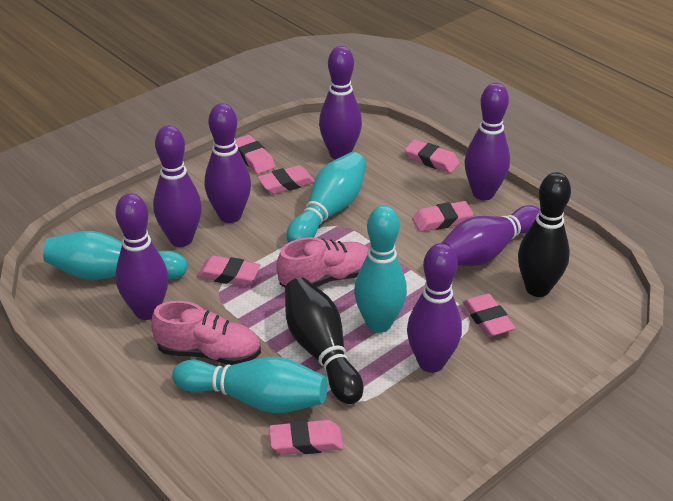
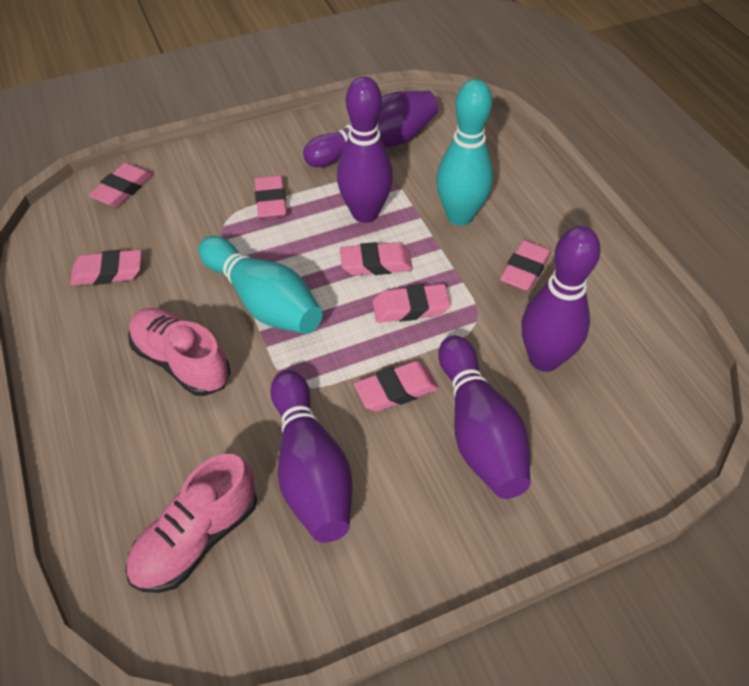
black bowling pin: 2 -> 0
purple bowling pin: 7 -> 5
turquoise bowling pin: 4 -> 2

